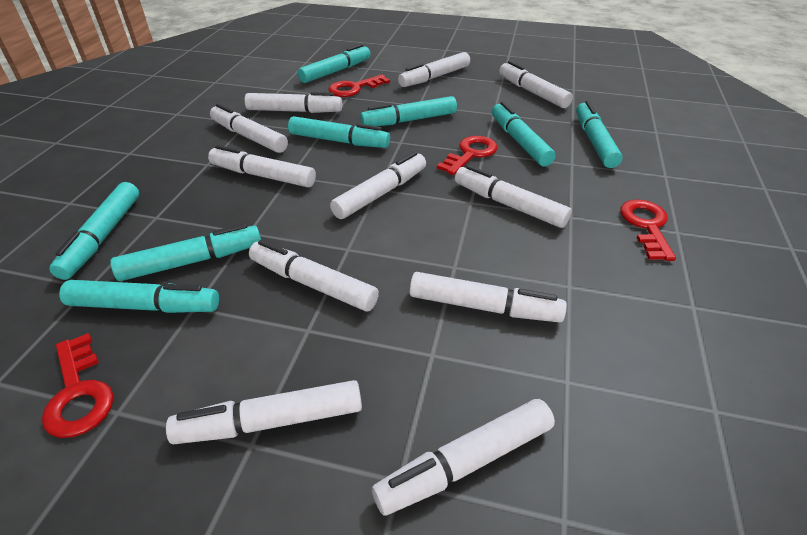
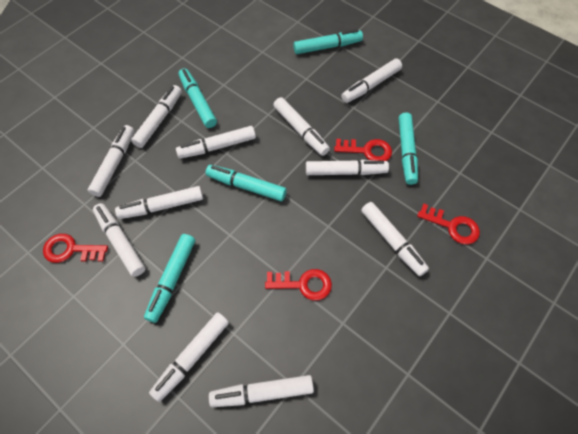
turquoise marker: 8 -> 5

